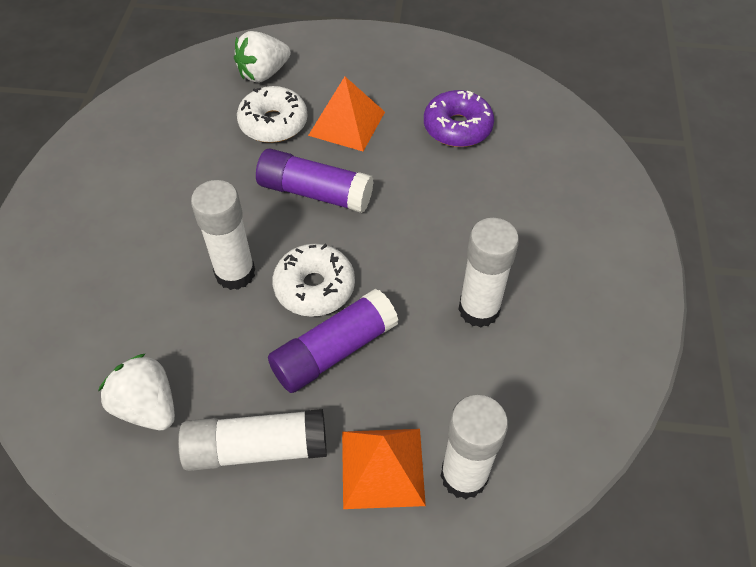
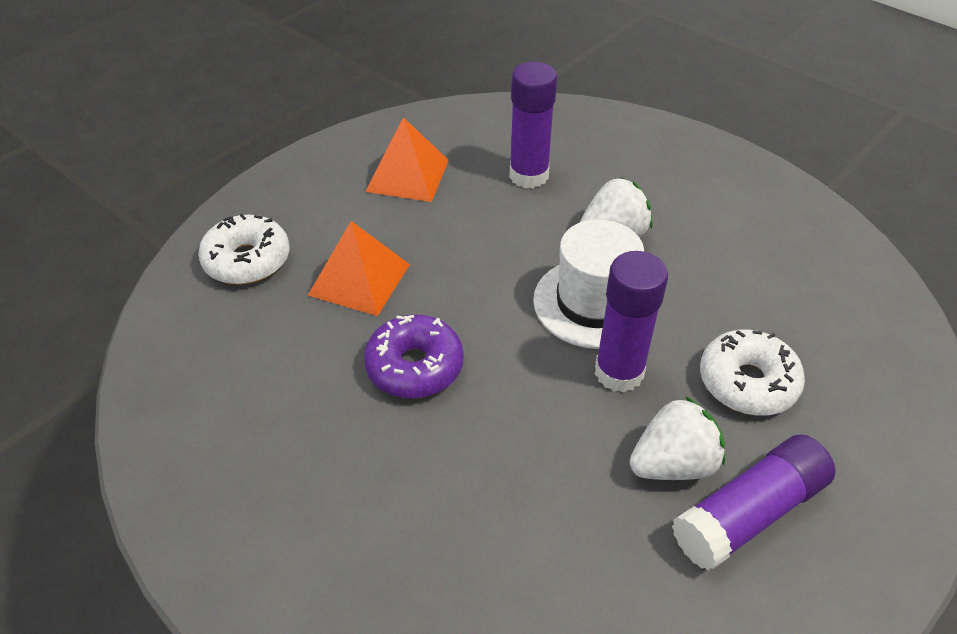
purple glue stick: 2 -> 3
white glue stick: 4 -> 0
white hat: 0 -> 1

